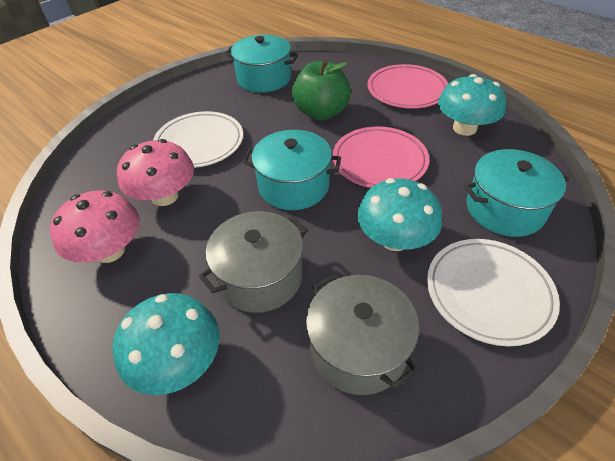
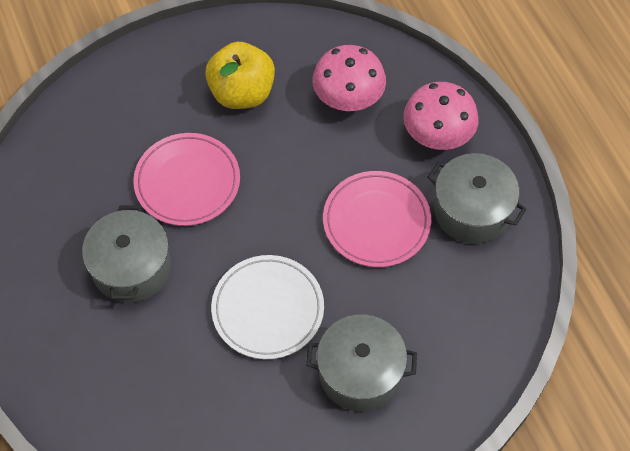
green apple: 1 -> 0
grey pot: 2 -> 3
turquoise mushroom: 3 -> 0
turquoise pot: 3 -> 0
white plate: 2 -> 1
yellow apple: 0 -> 1

